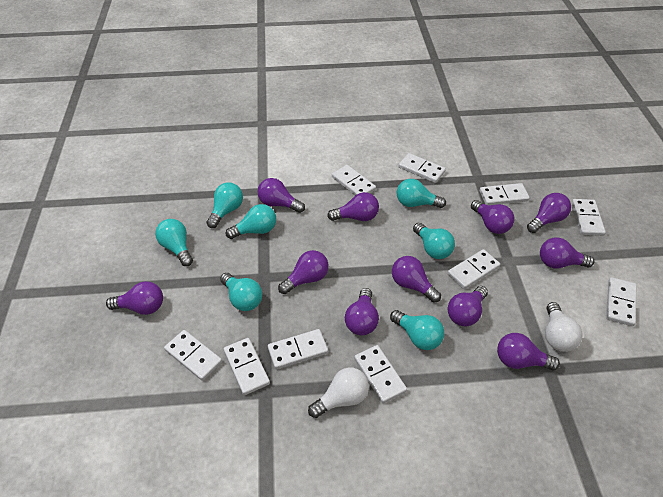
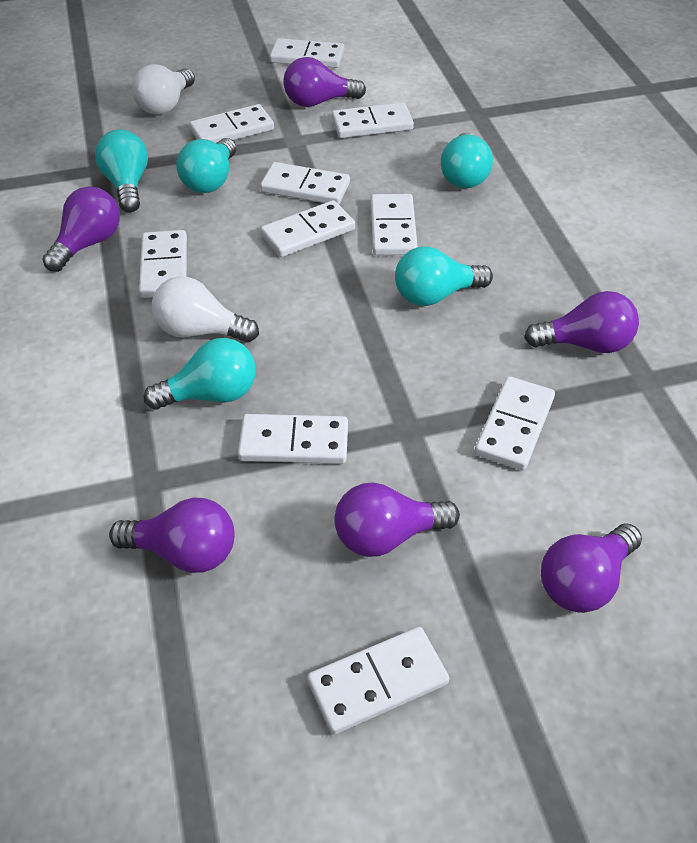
purple light bulb: 11 -> 6
turquoise light bulb: 7 -> 5

